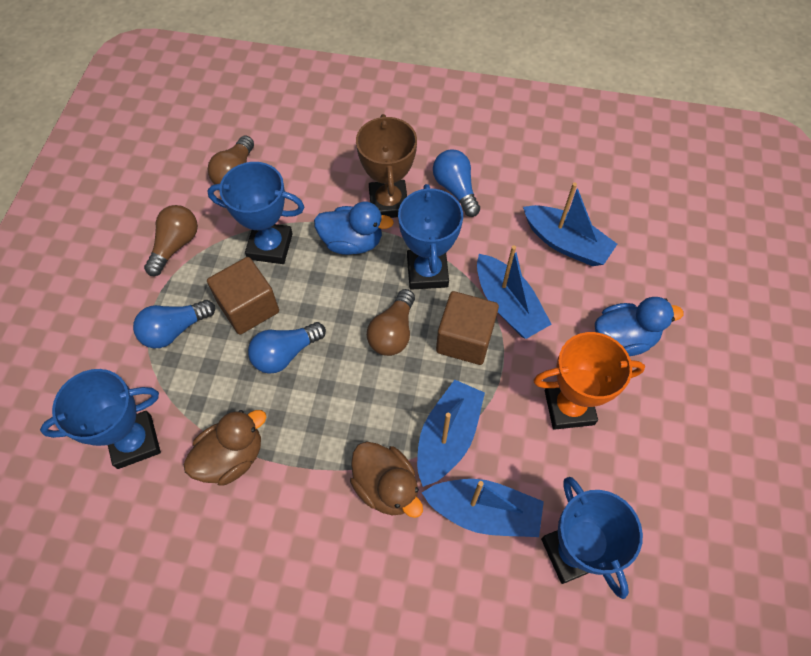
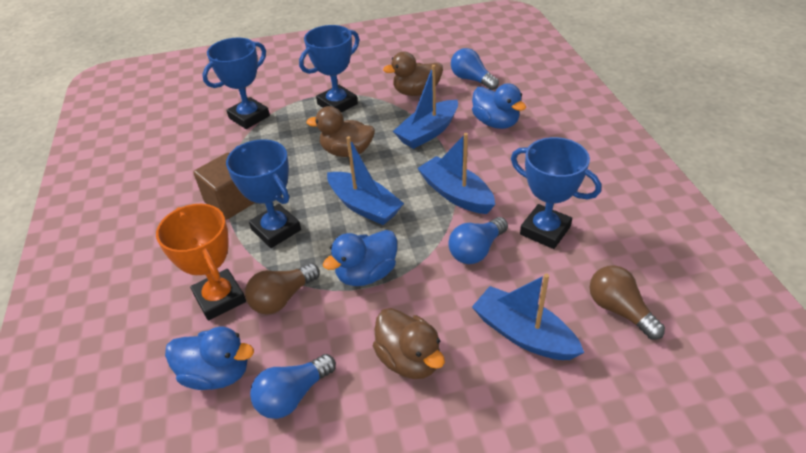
blue duck: 2 -> 3
brown cube: 2 -> 1
brown duck: 2 -> 3
brown light bulb: 3 -> 2
brown trophy: 1 -> 0

